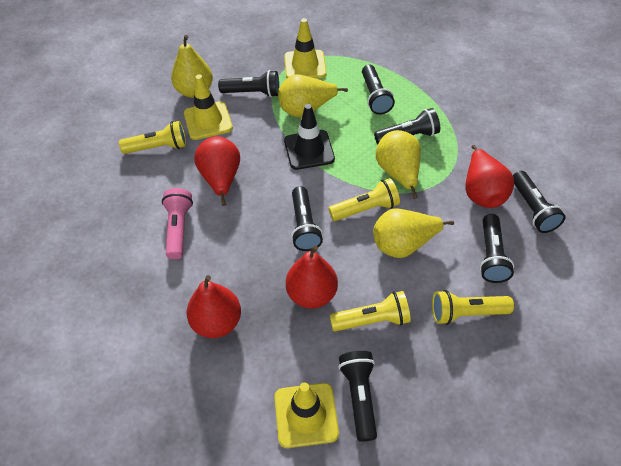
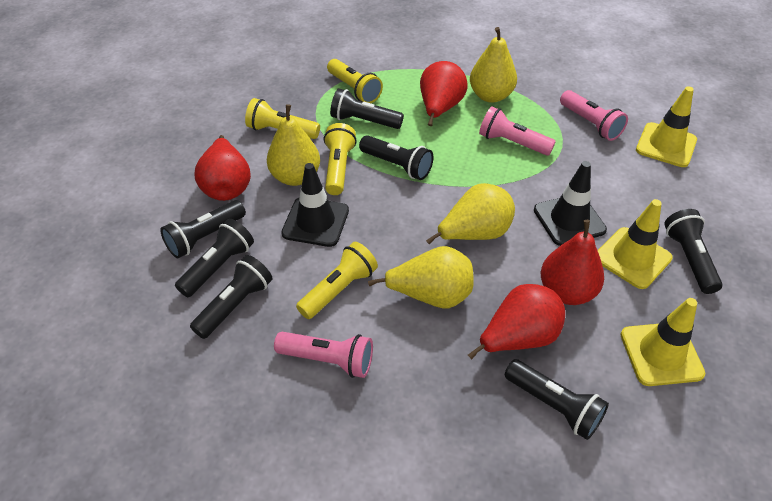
black traffic cone: 1 -> 2
pink flashlight: 1 -> 3

